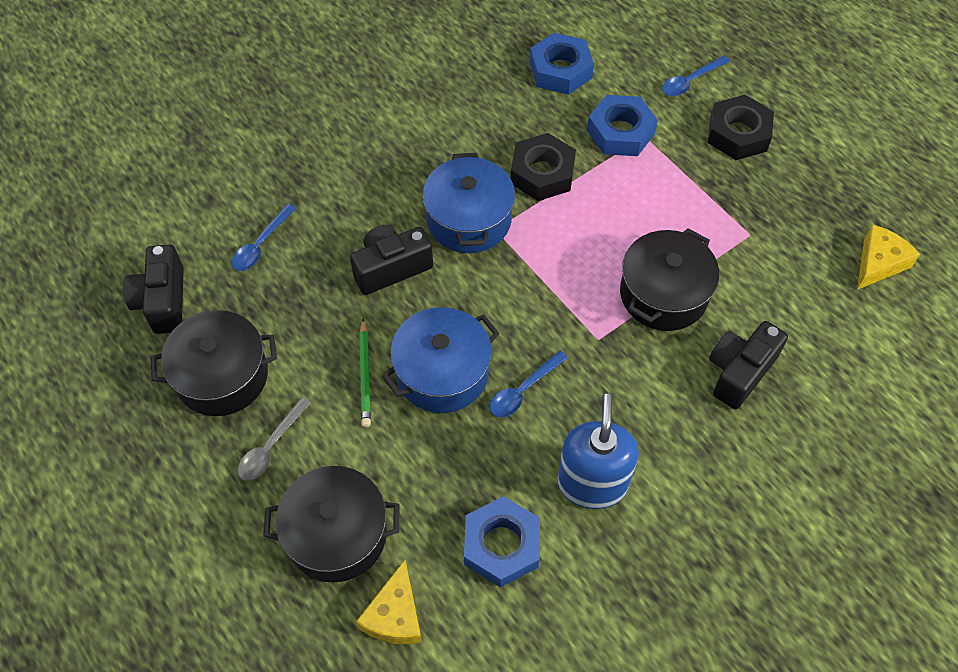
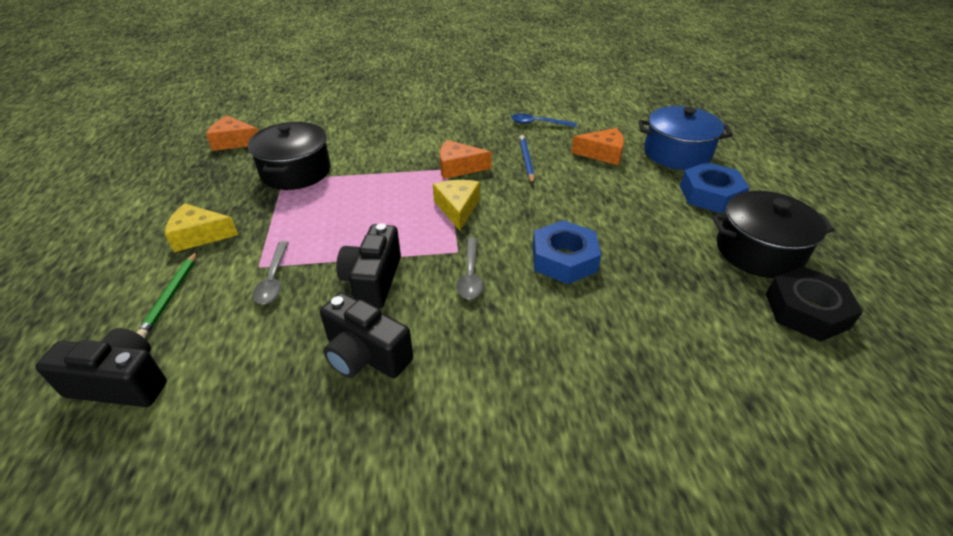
black nut: 2 -> 1
black pot: 3 -> 2
blue nut: 3 -> 2
blue pencil: 0 -> 1
blue pot: 2 -> 1
blue soap dispenser: 1 -> 0
blue spoon: 3 -> 1
grey spoon: 1 -> 2
orange cheese: 0 -> 3

